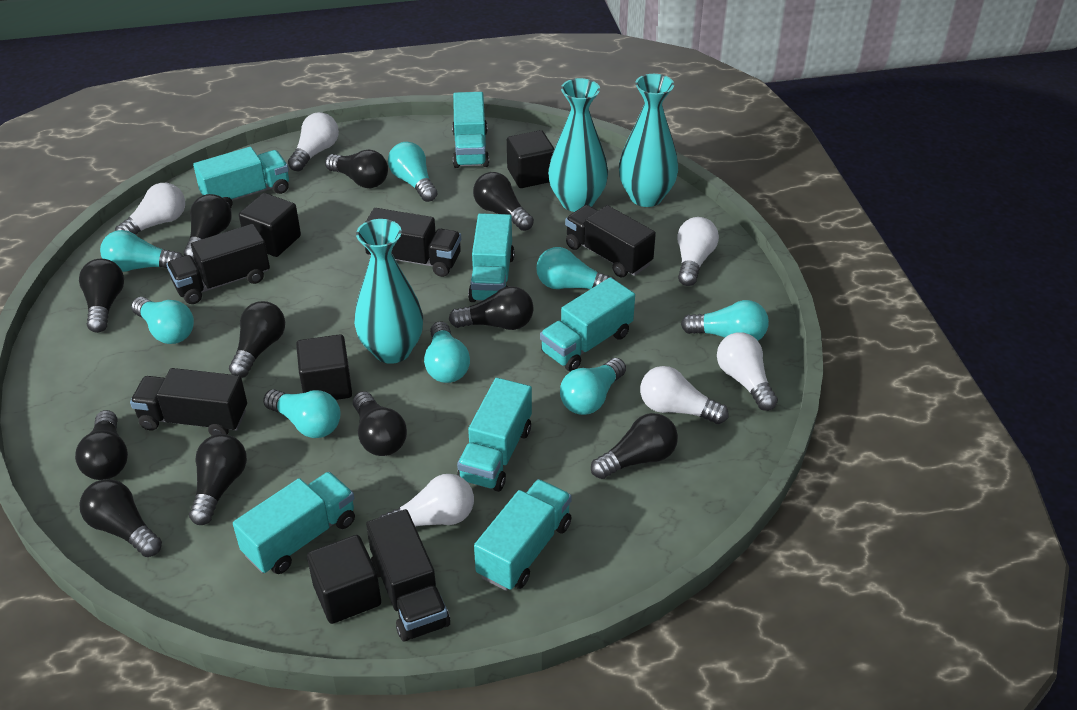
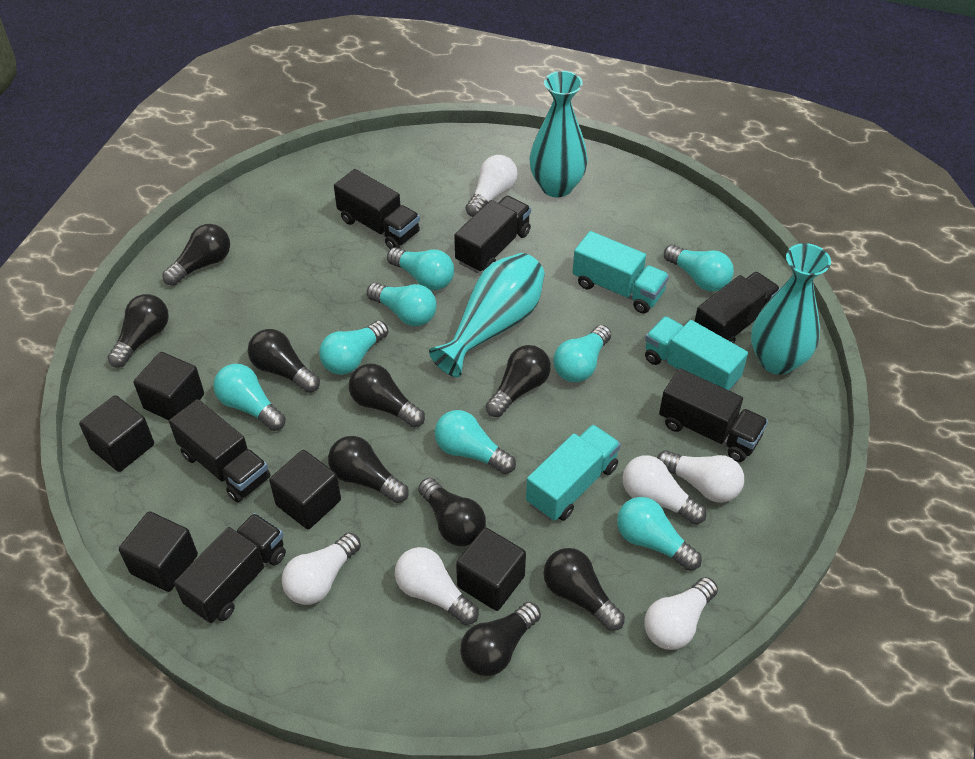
black cube: 4 -> 5
black light bulb: 11 -> 9
black truck: 5 -> 6
turquoise truck: 7 -> 3

